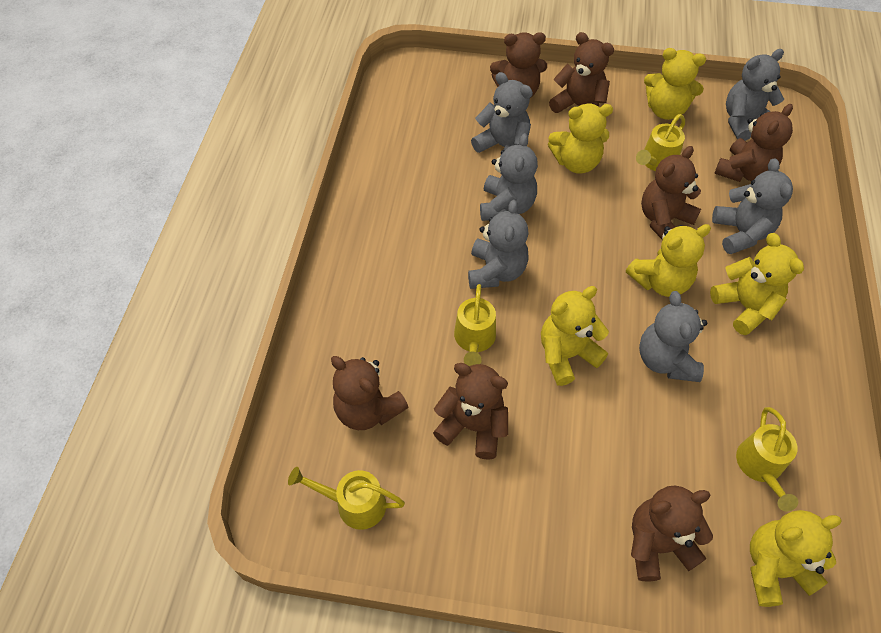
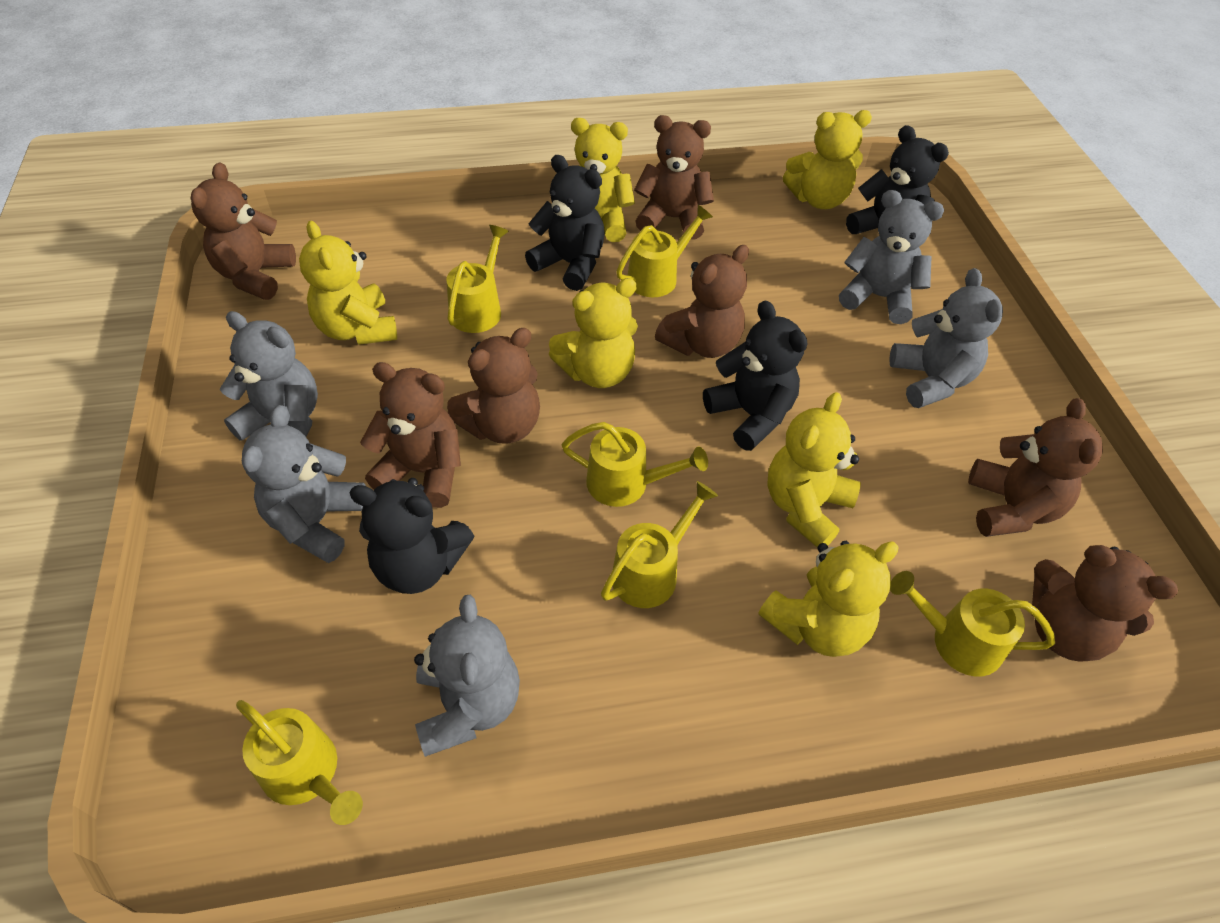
black teddy bear: 0 -> 4
grey teddy bear: 6 -> 5
yellow watering can: 4 -> 6

